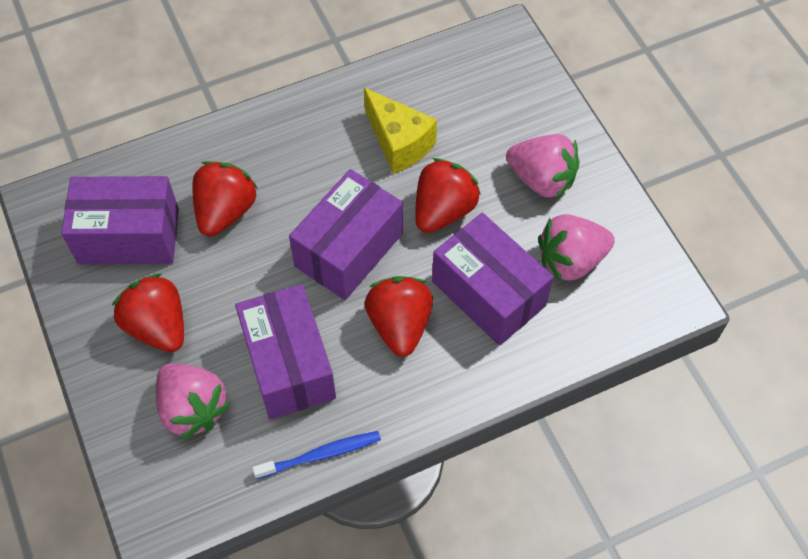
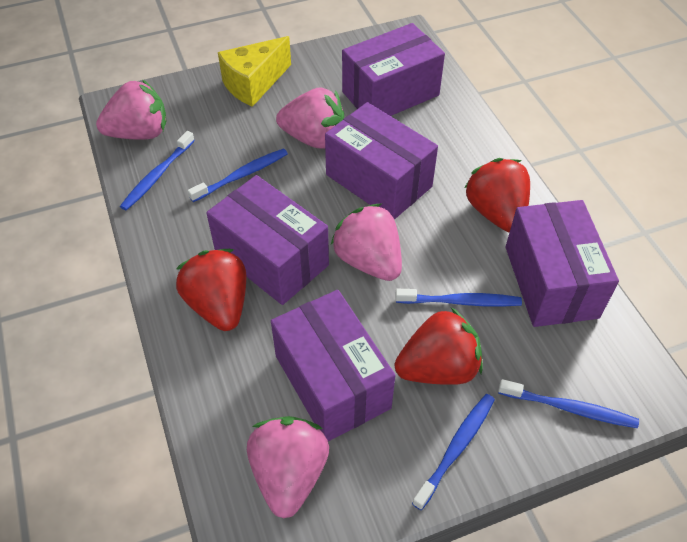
blue toothbrush: 1 -> 5
pink strawberry: 3 -> 4
purple box: 4 -> 5
red strawberry: 4 -> 3

